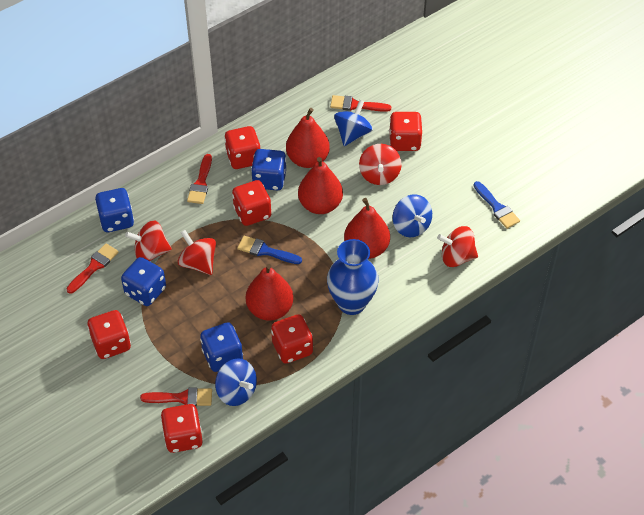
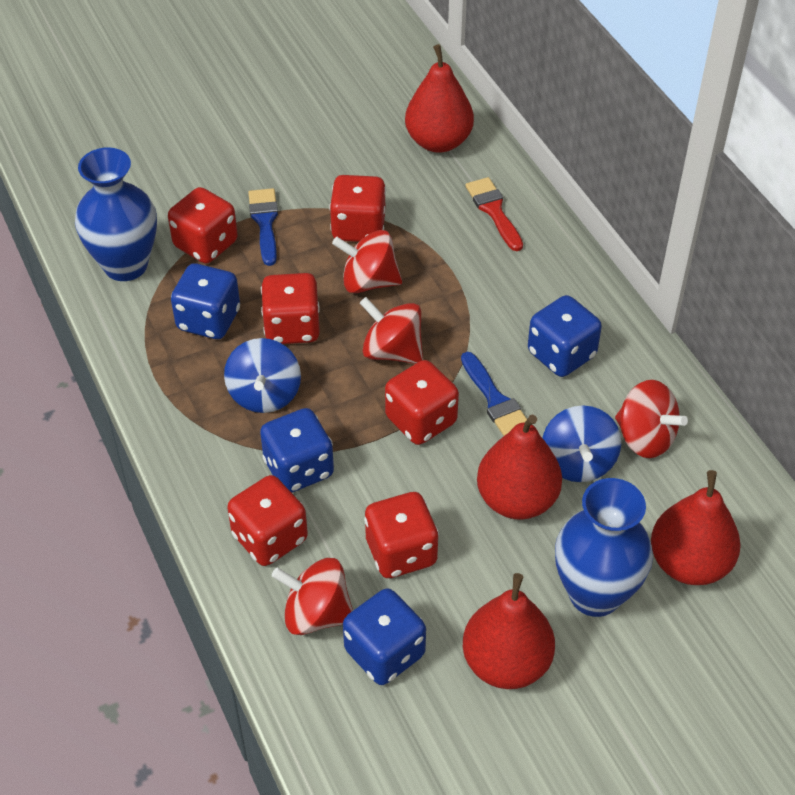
blue spinning top: 3 -> 2
blue vase: 1 -> 2
red brush: 4 -> 1

